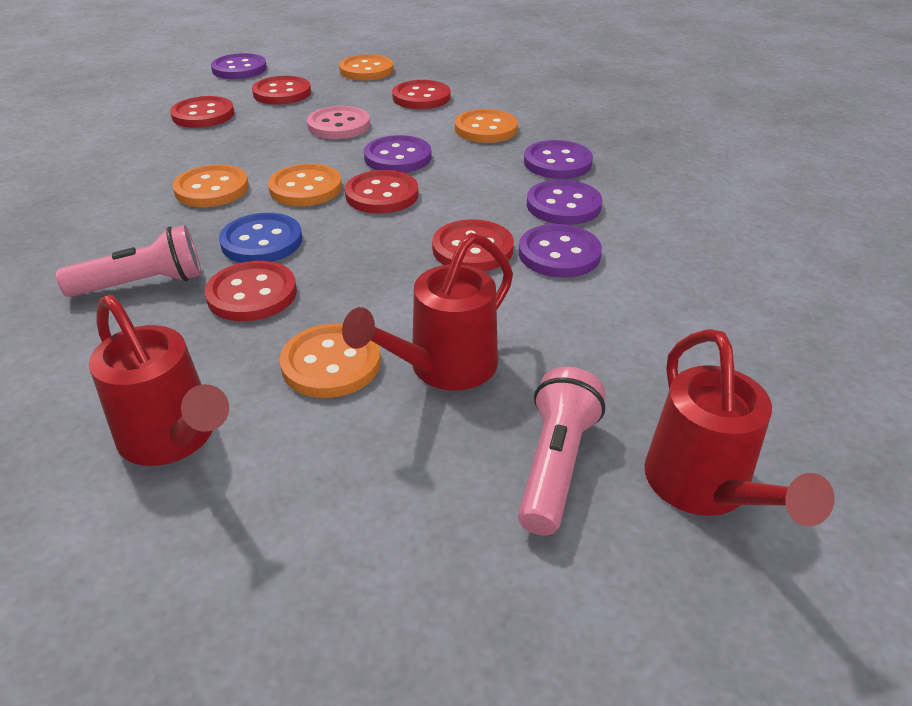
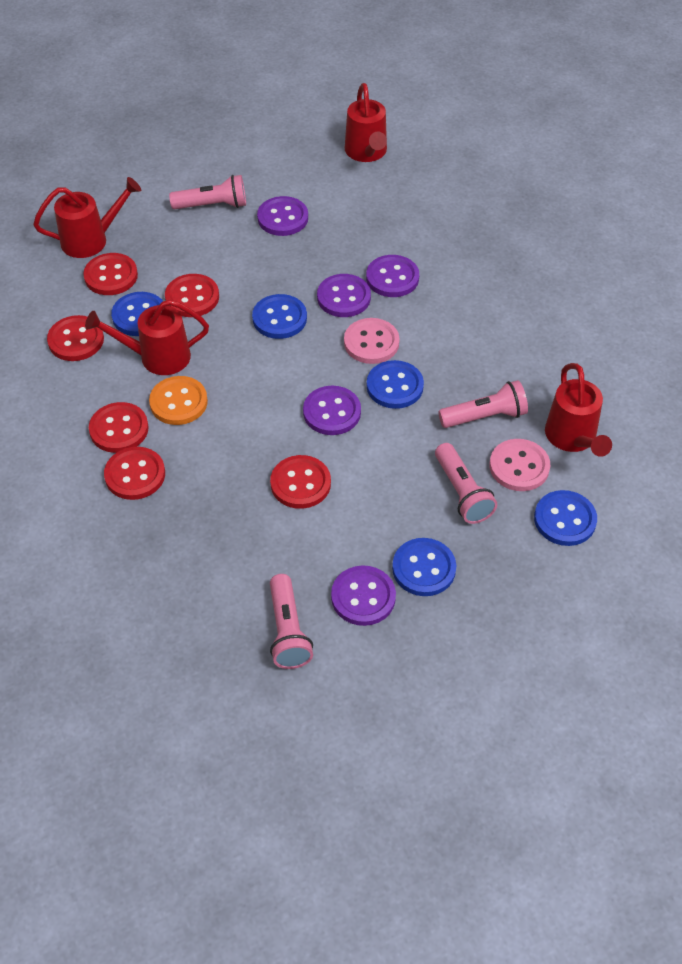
blue button: 1 -> 5
orange button: 5 -> 1
pink button: 1 -> 2
pink flashlight: 2 -> 4
red watering can: 3 -> 4

